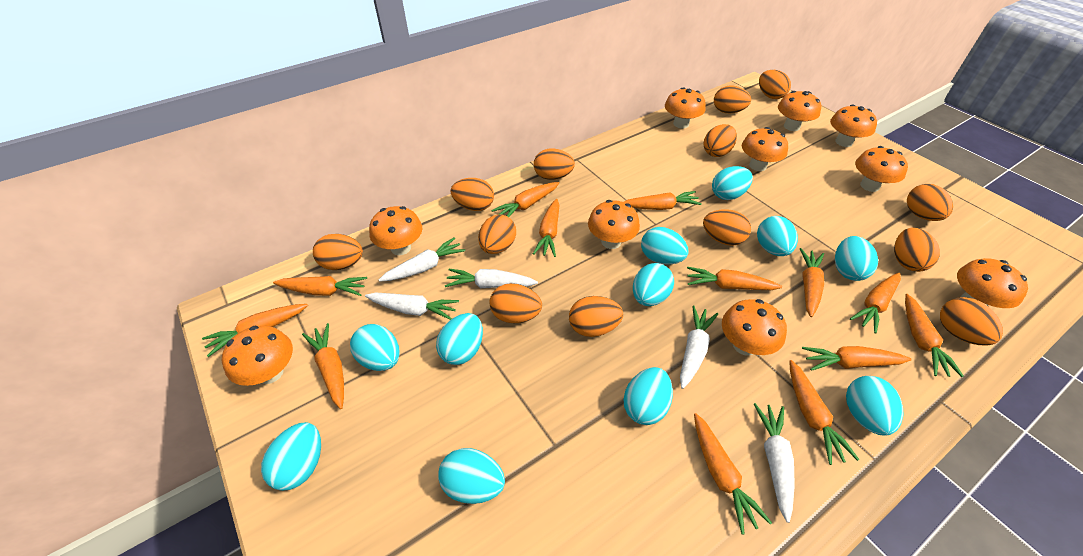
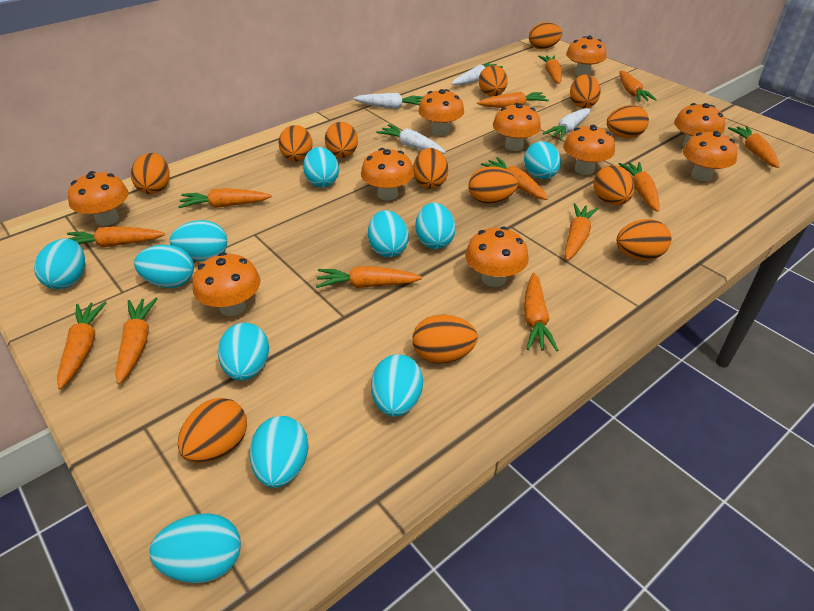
white carrot: 5 -> 4

